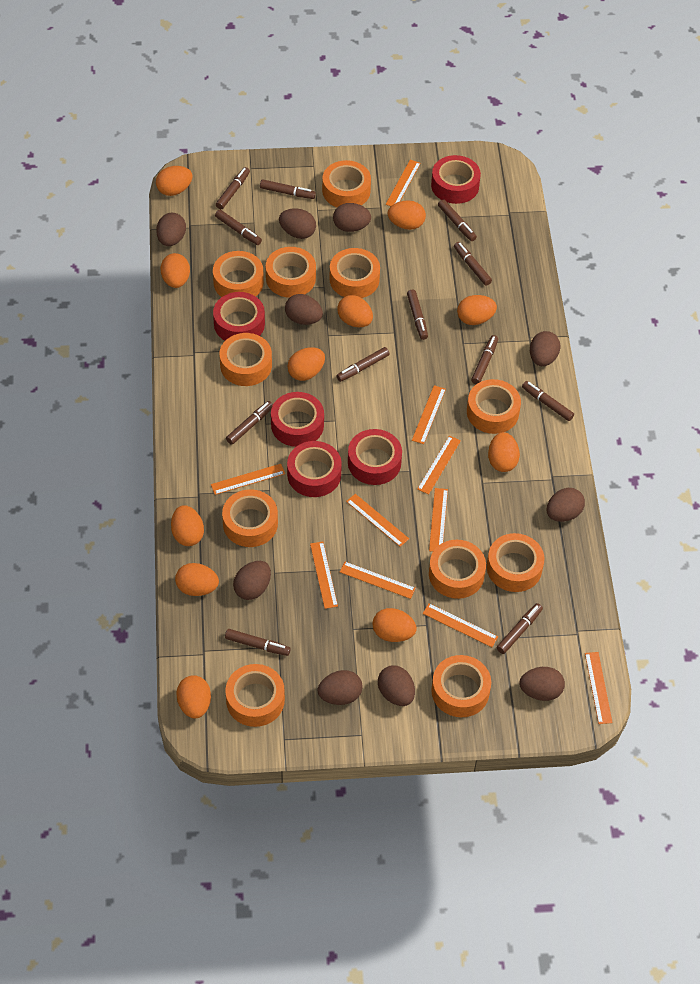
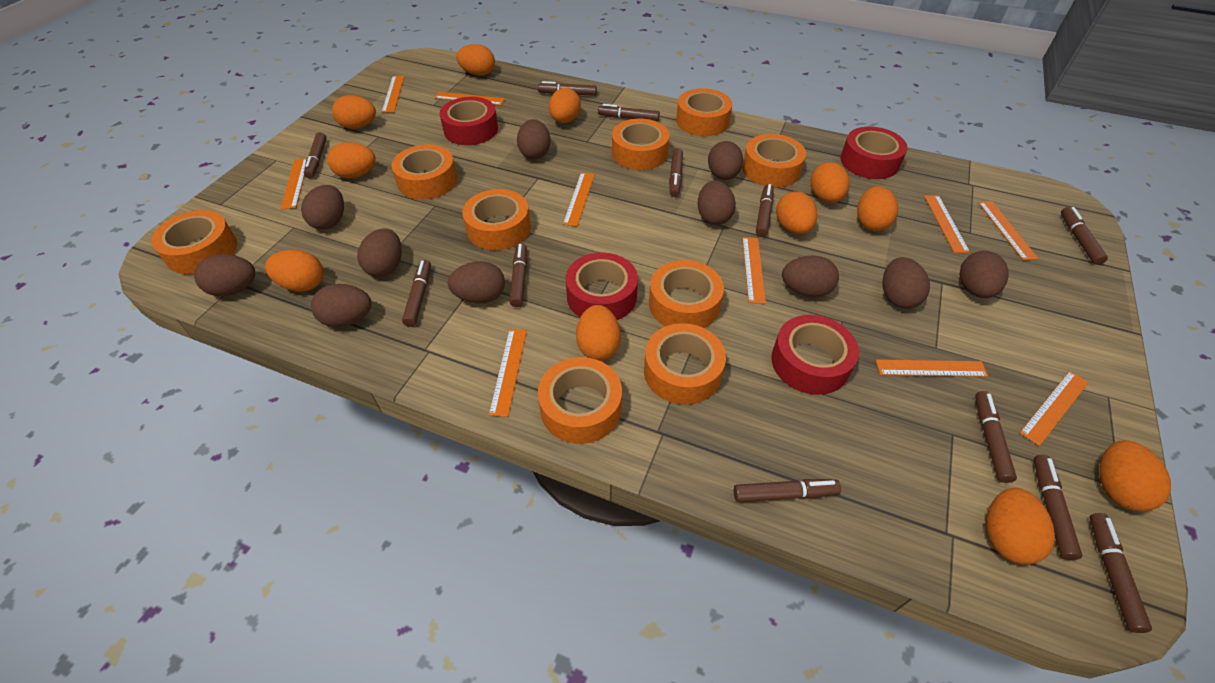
brown egg: 10 -> 11
orange tape: 11 -> 9
red tape: 5 -> 4

